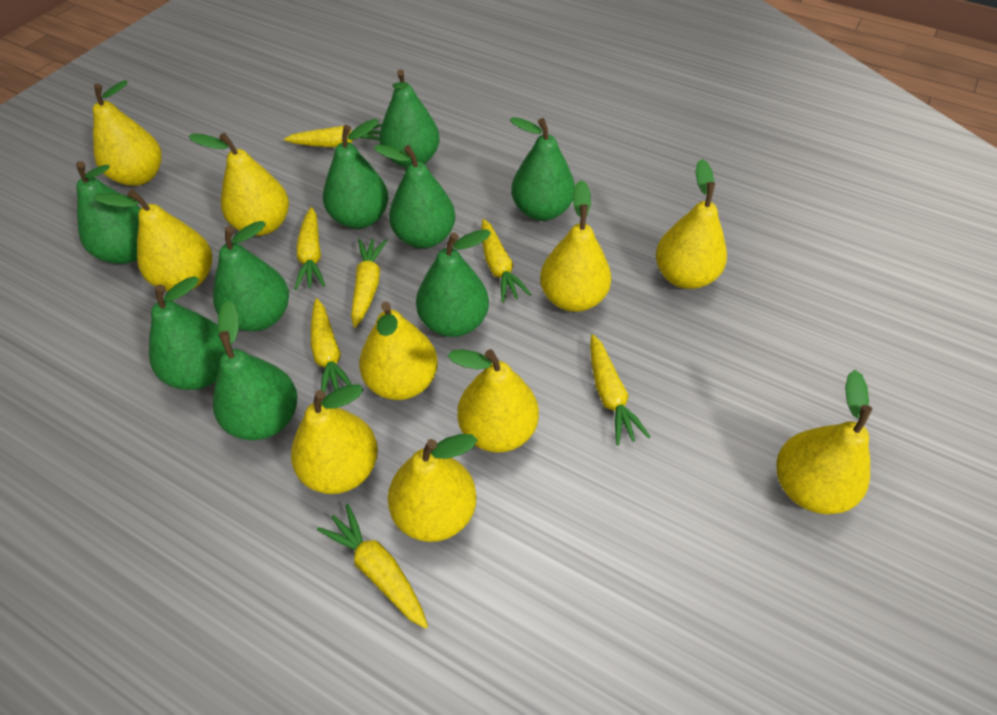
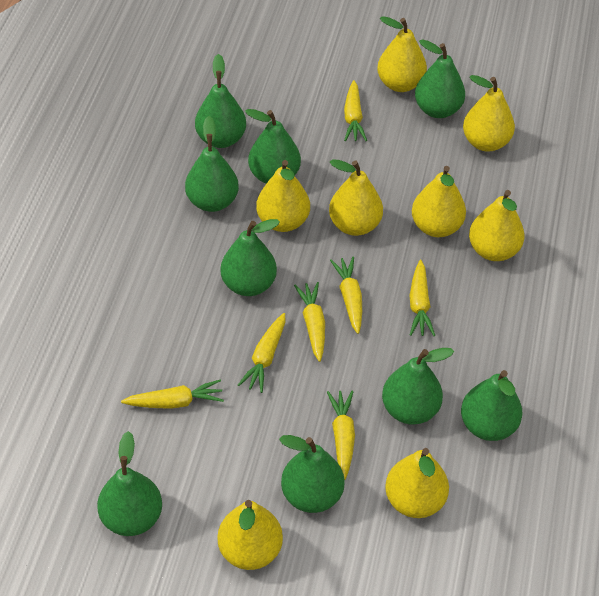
yellow pear: 10 -> 8

